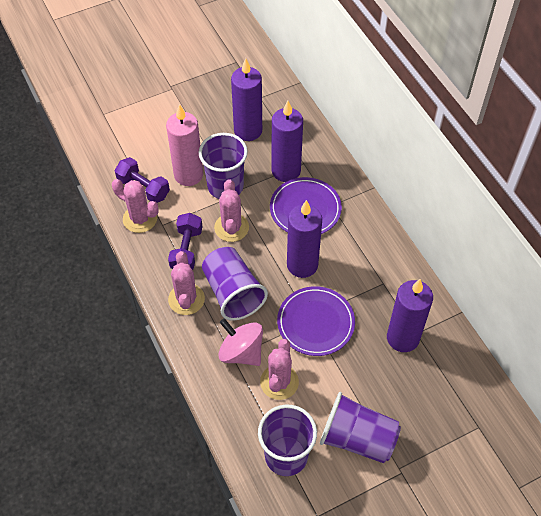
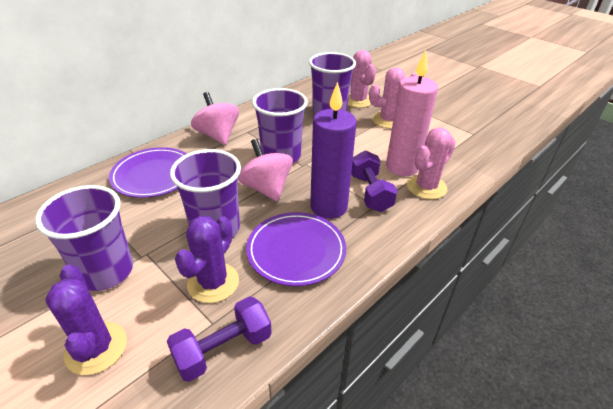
pink cactus: 4 -> 3
pink spinning top: 1 -> 2
purple cactus: 0 -> 2
purple candle: 4 -> 1

